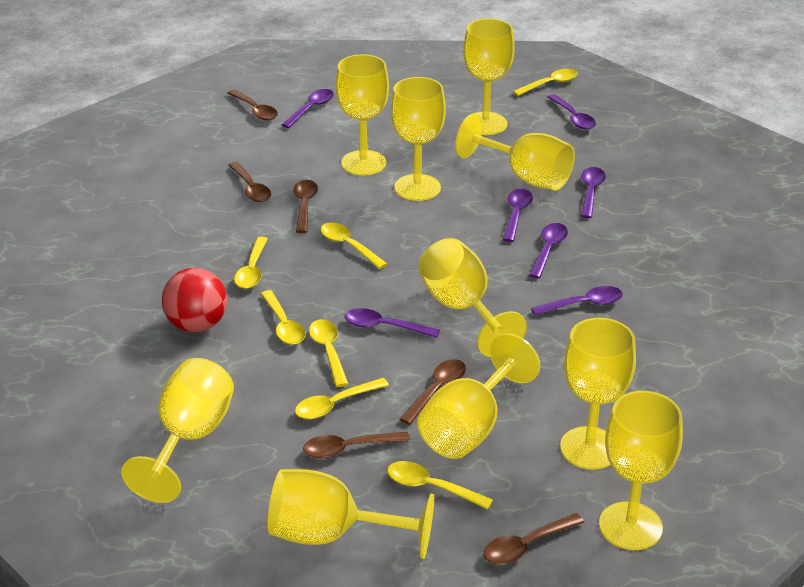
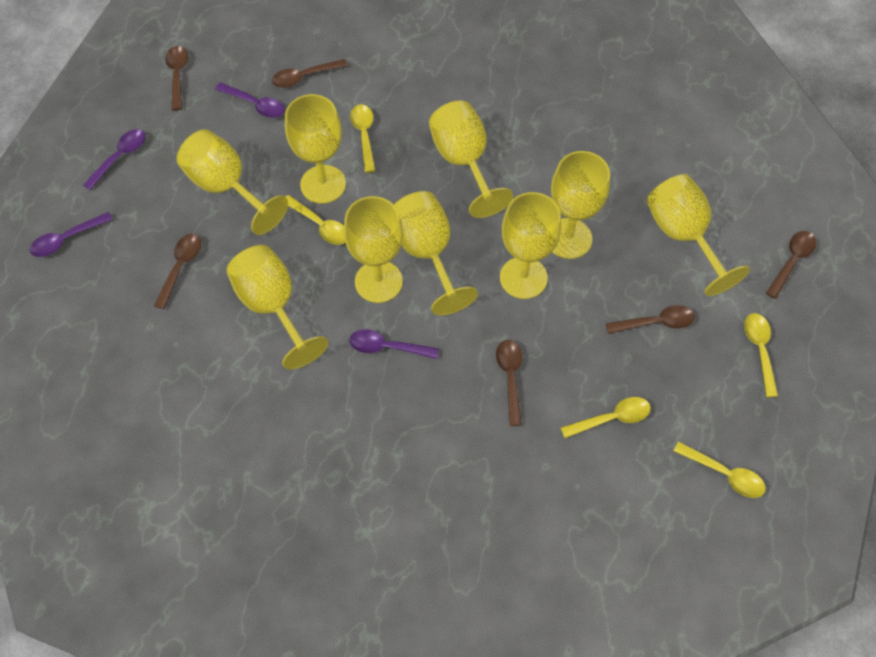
purple spoon: 7 -> 4
red ball: 1 -> 0
yellow goblet: 10 -> 9
yellow spoon: 7 -> 5

